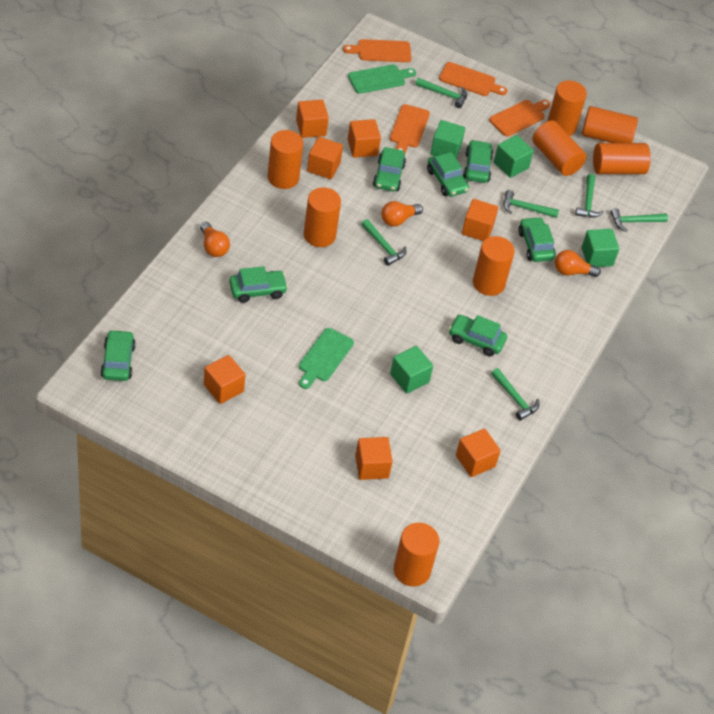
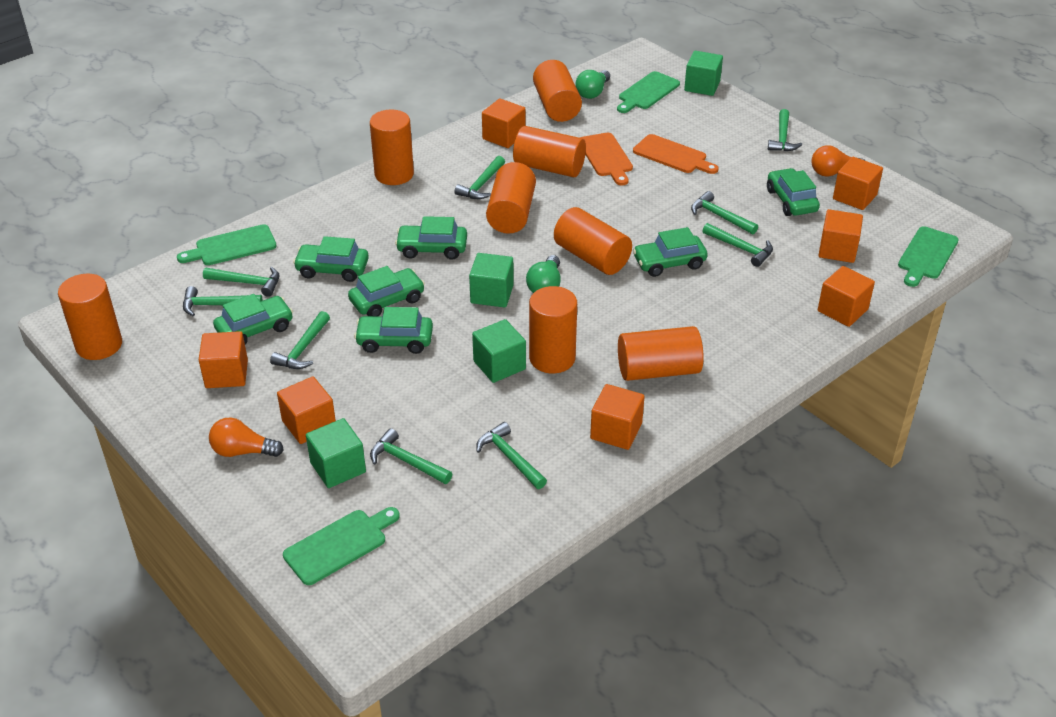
green cutting board: 2 -> 4
green hammer: 6 -> 9
green light bulb: 0 -> 2
orange cutting board: 4 -> 2
orange light bulb: 3 -> 2

